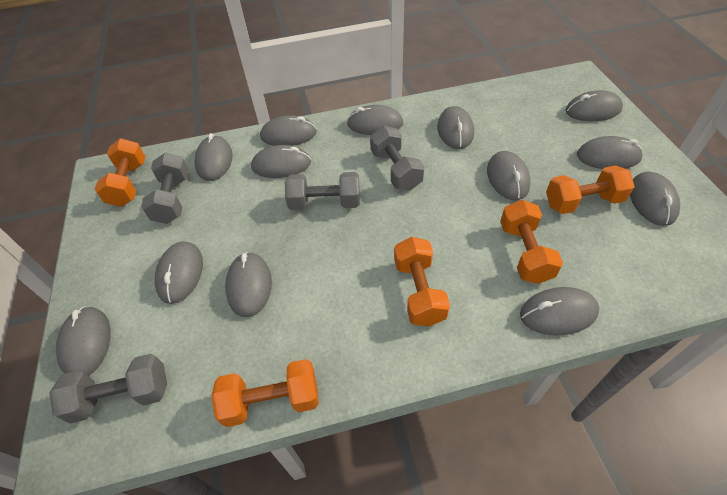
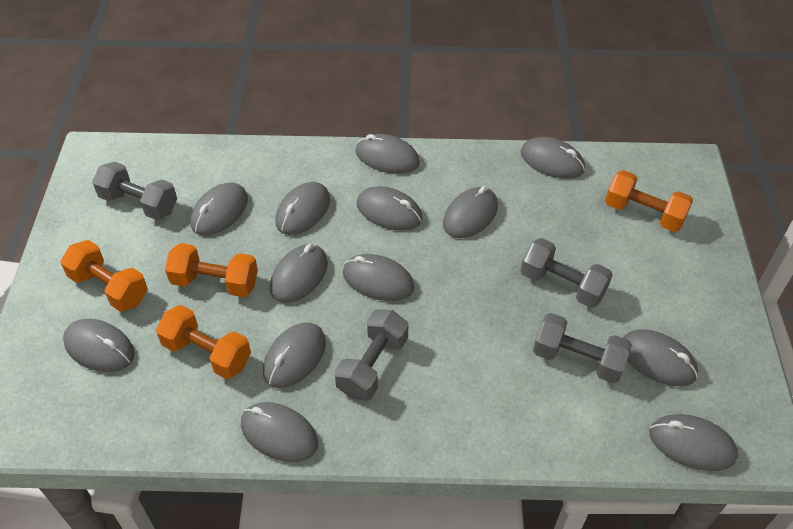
orange dumbbell: 5 -> 4

